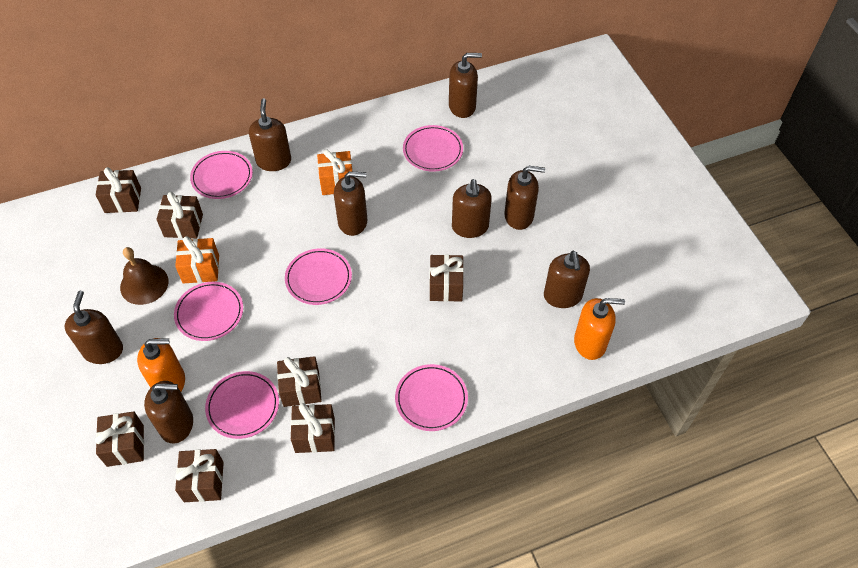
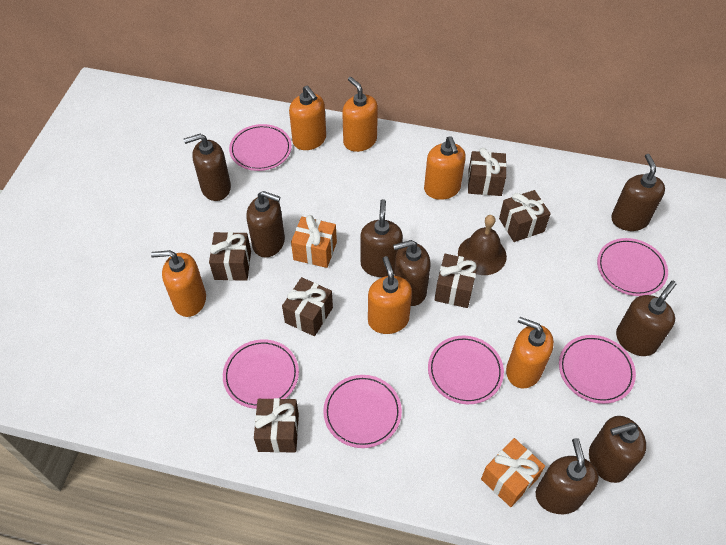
brown gift: 7 -> 6
orange soap dispenser: 2 -> 6

